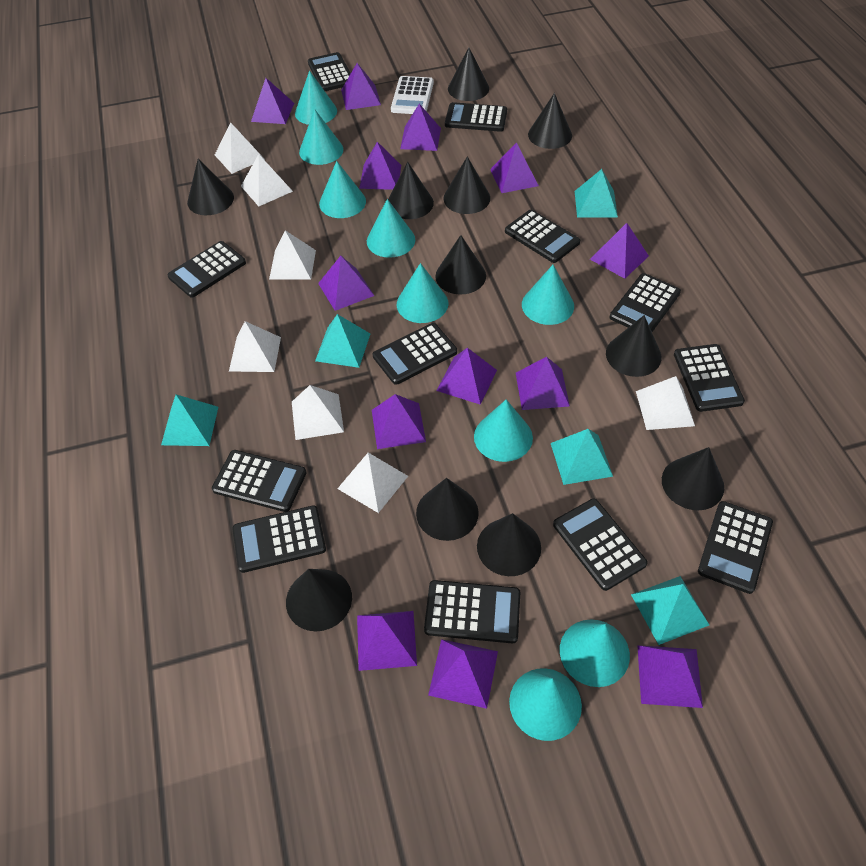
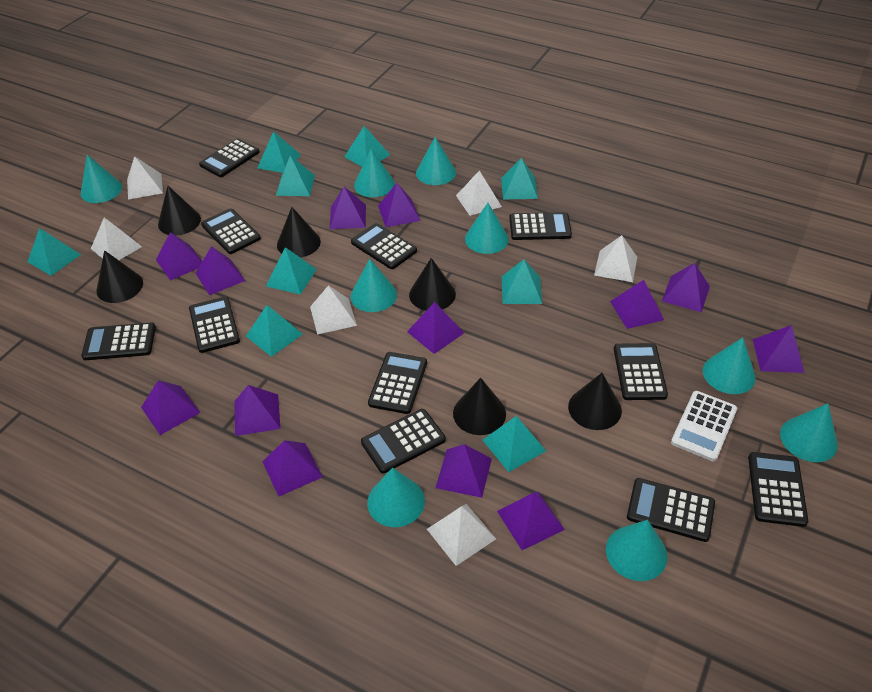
black calculator: 12 -> 11
black cone: 11 -> 6
turquoise pyramid: 5 -> 9
white pyramid: 7 -> 6

